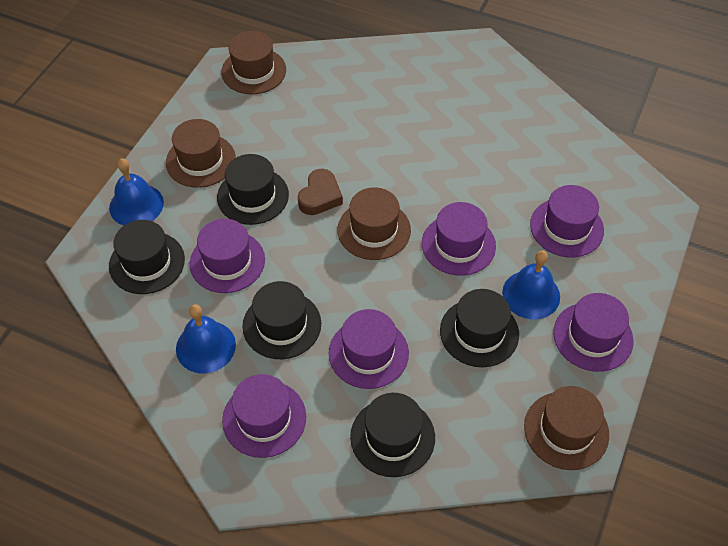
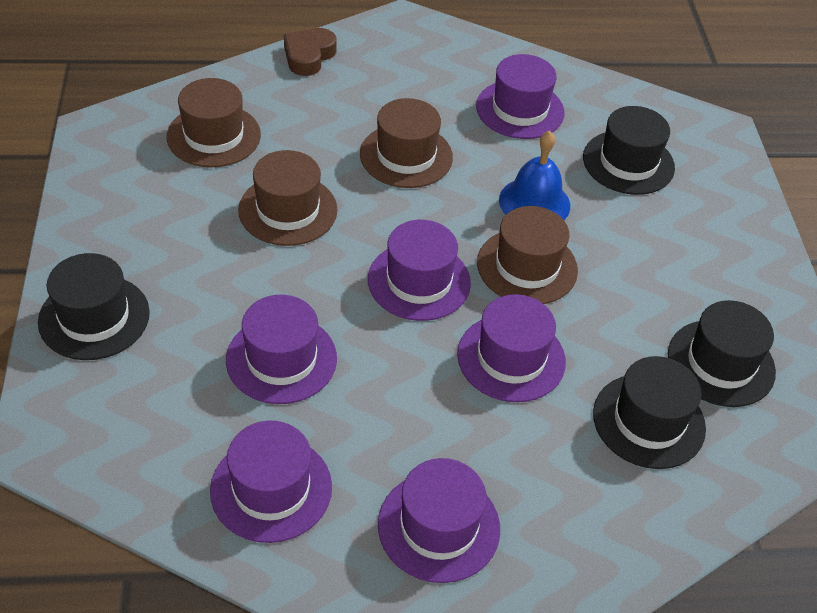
black hat: 5 -> 4
blue bell: 3 -> 1

